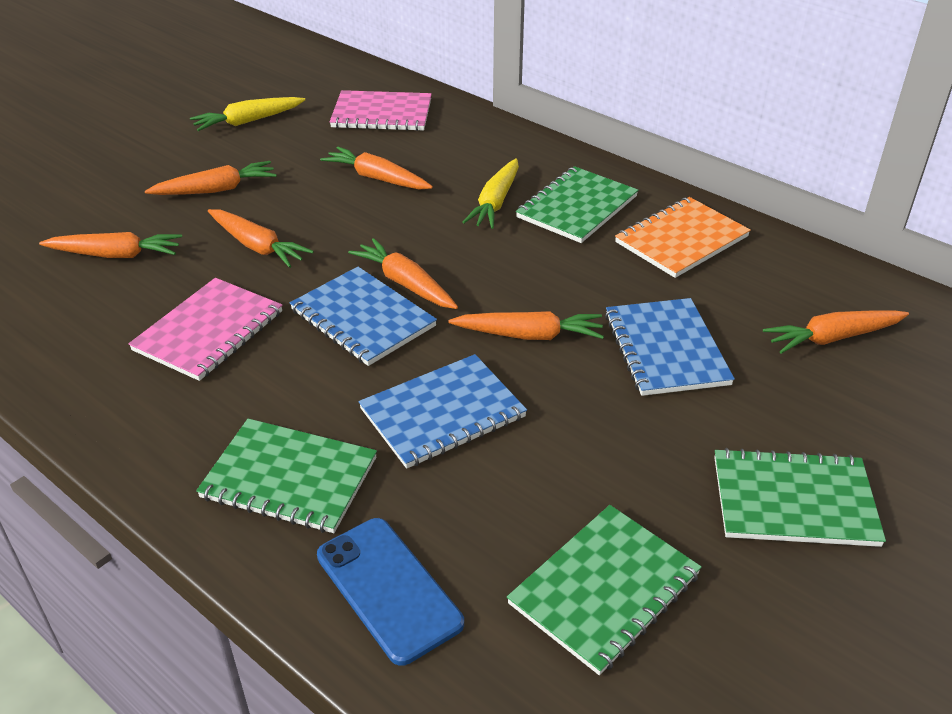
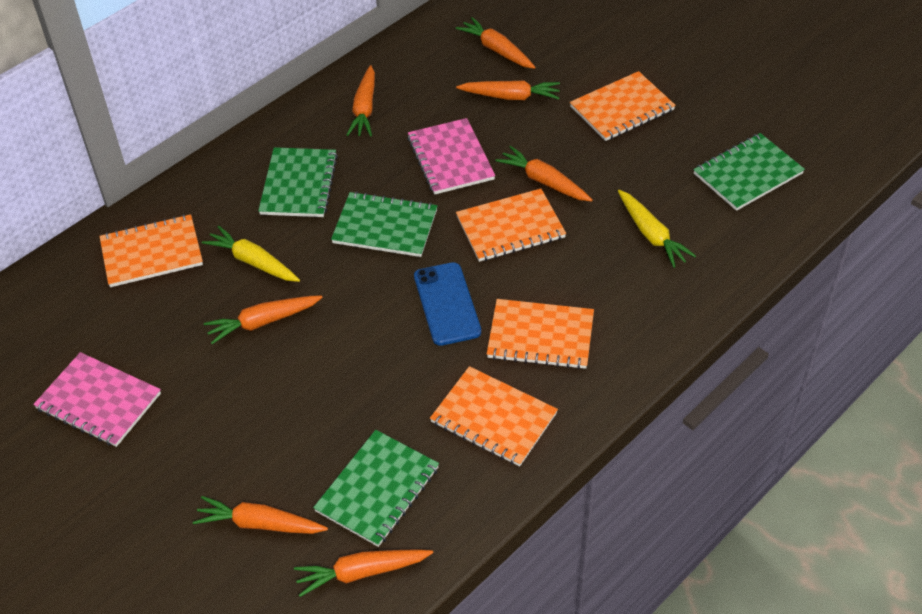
blue notebook: 3 -> 0
orange notebook: 1 -> 5

